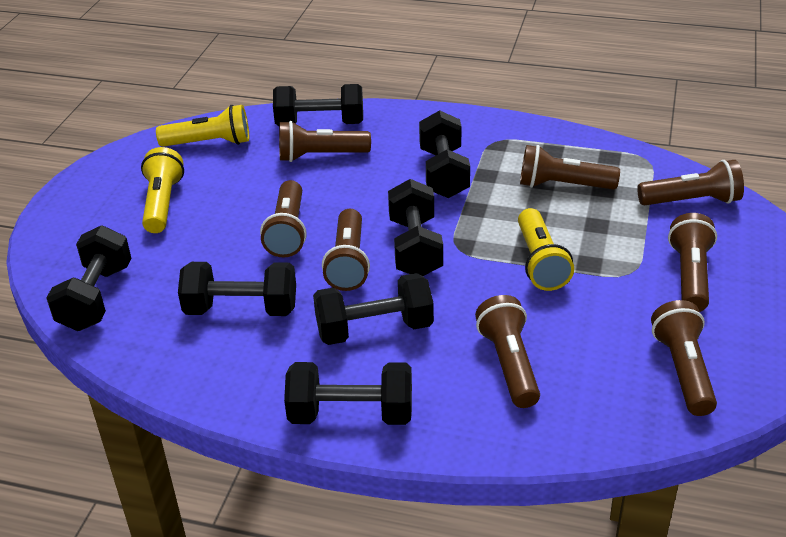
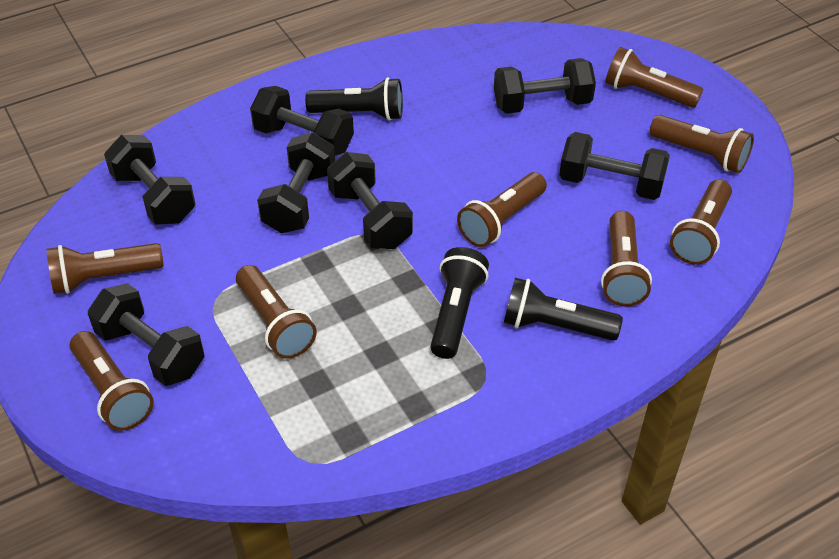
black flashlight: 0 -> 3
yellow flashlight: 3 -> 0

